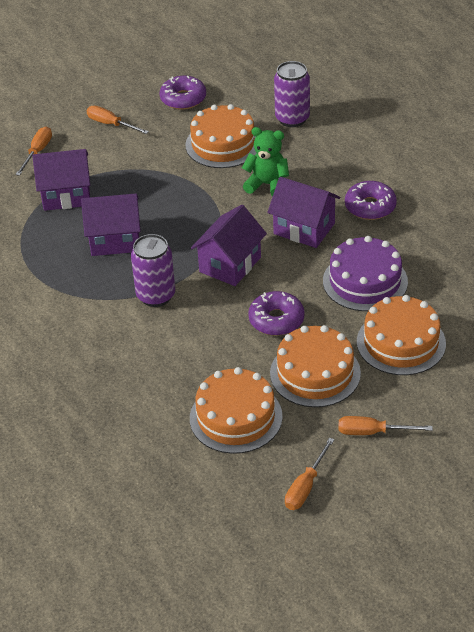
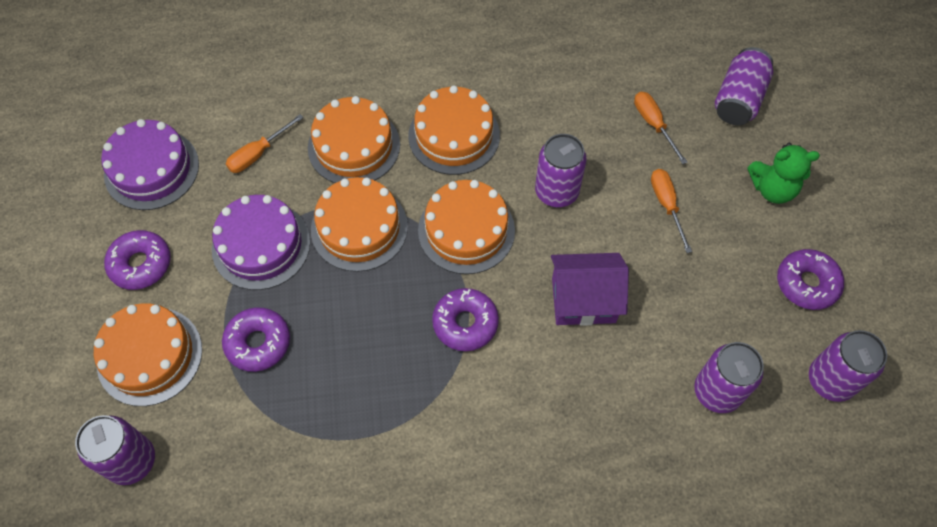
orange cake: 4 -> 5
orange screwdriver: 4 -> 3
purple cake: 1 -> 2
purple can: 2 -> 5
purple donut: 3 -> 4
purple house: 4 -> 1

